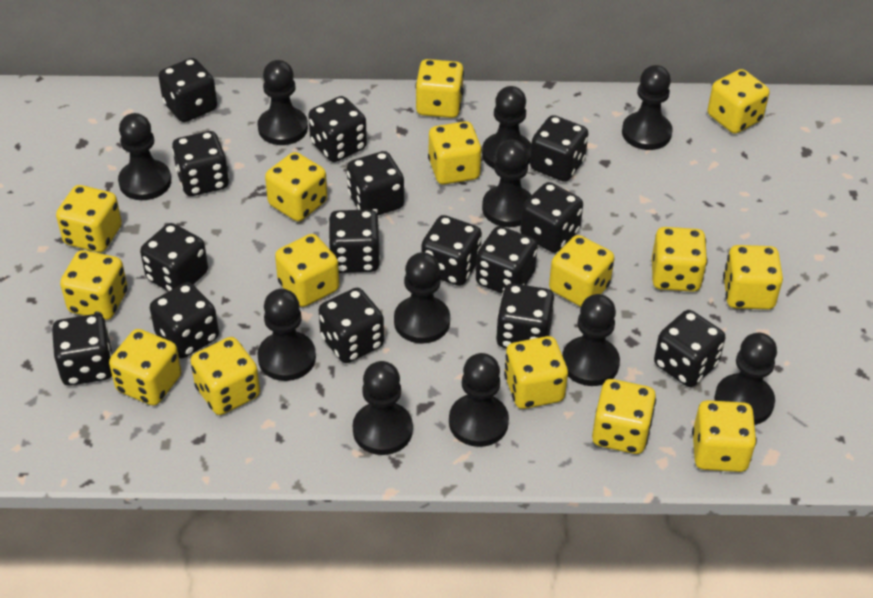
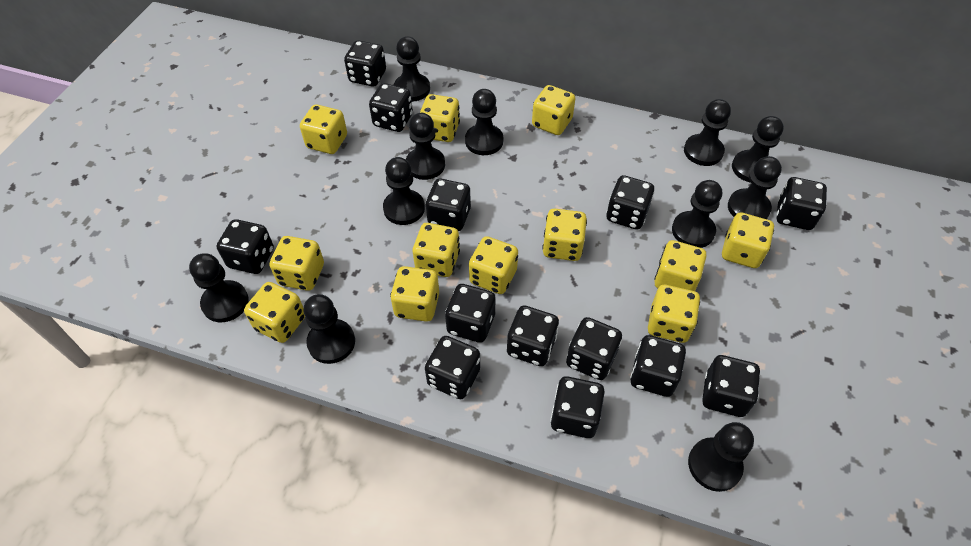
black dice: 15 -> 13
yellow dice: 15 -> 12

